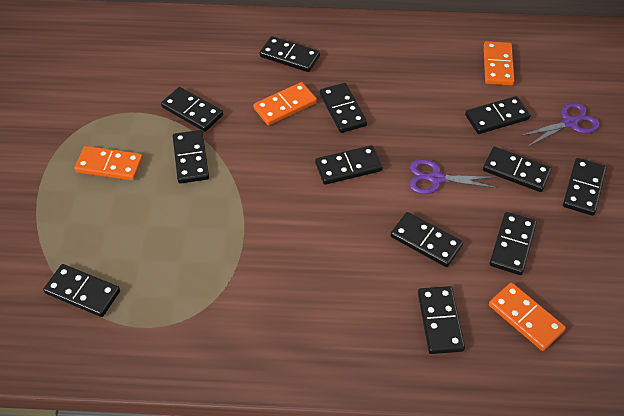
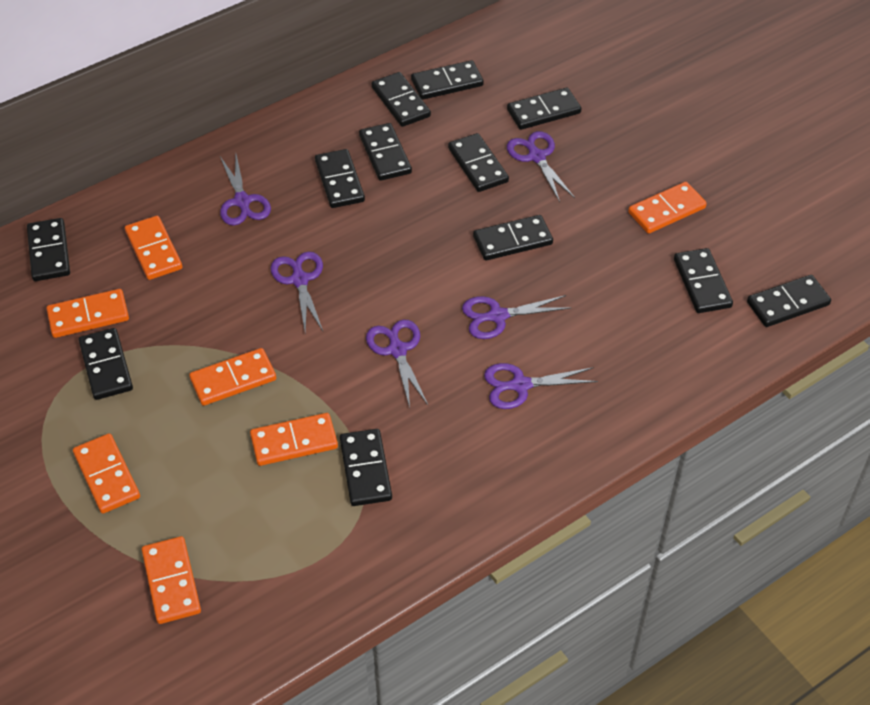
orange domino: 4 -> 7
purple scissors: 2 -> 6

